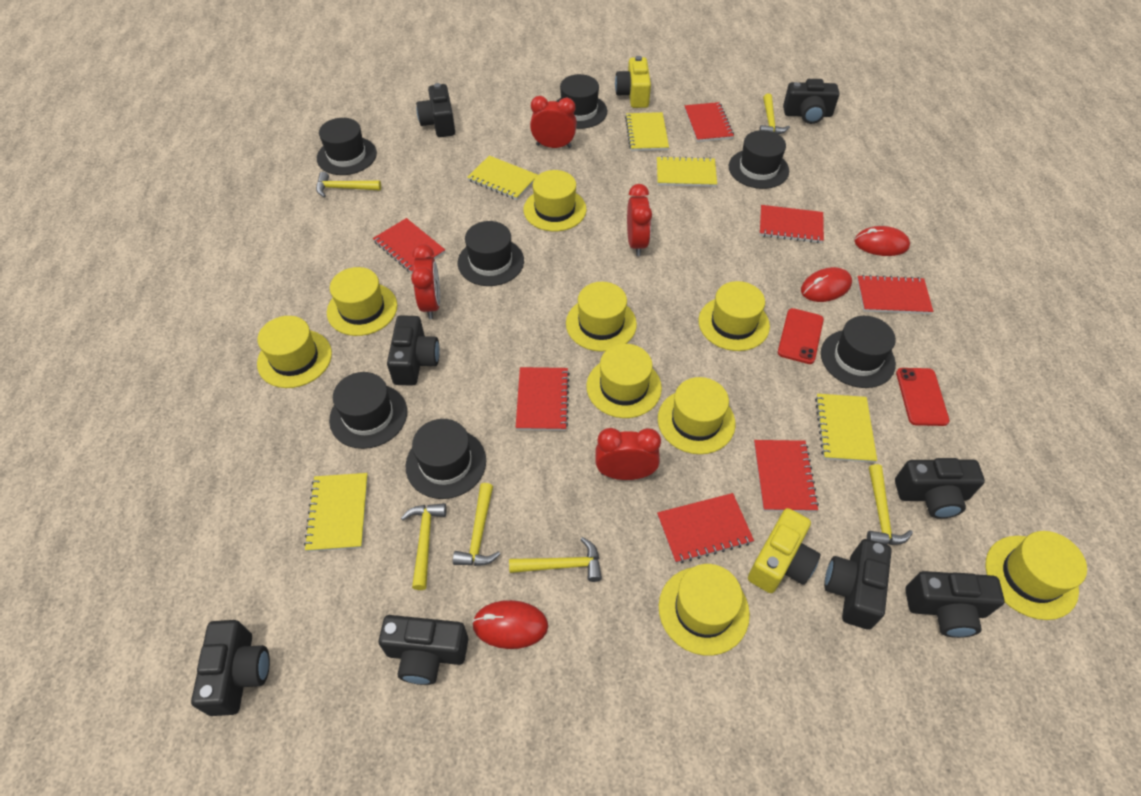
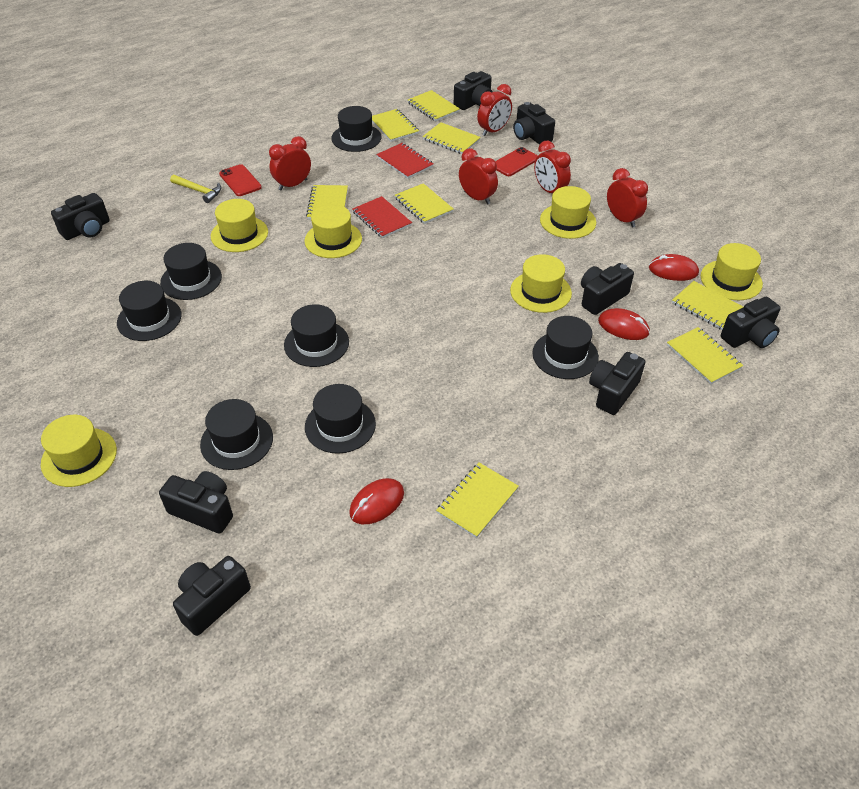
red clock: 4 -> 5
red notebook: 7 -> 2
yellow camera: 2 -> 0
yellow hammer: 6 -> 1
yellow hat: 9 -> 6
yellow notebook: 5 -> 8

